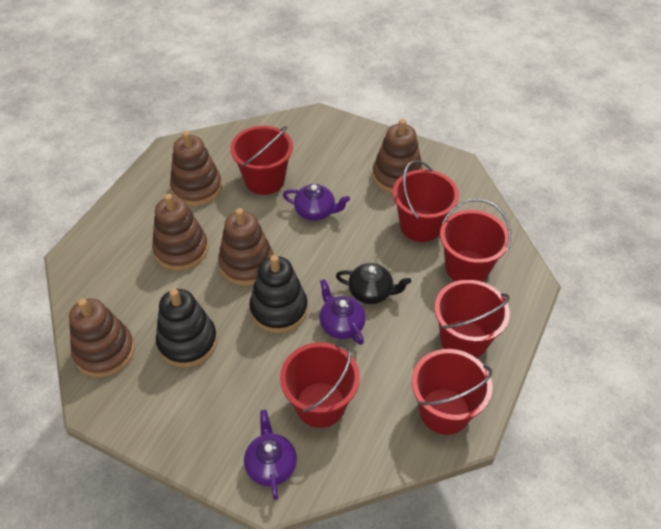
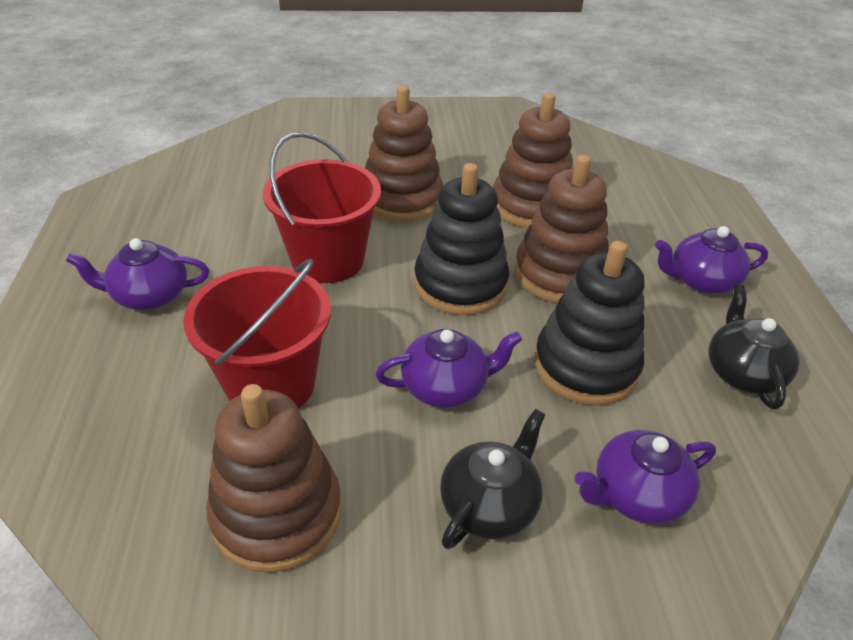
black teapot: 1 -> 2
brown stacking toy: 5 -> 4
purple teapot: 3 -> 4
red bucket: 6 -> 2

